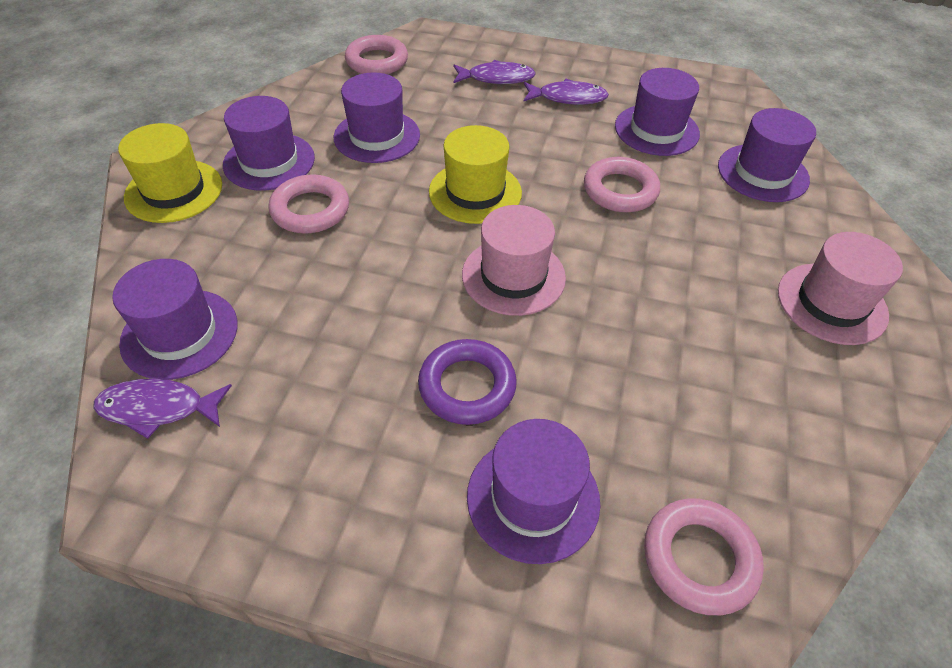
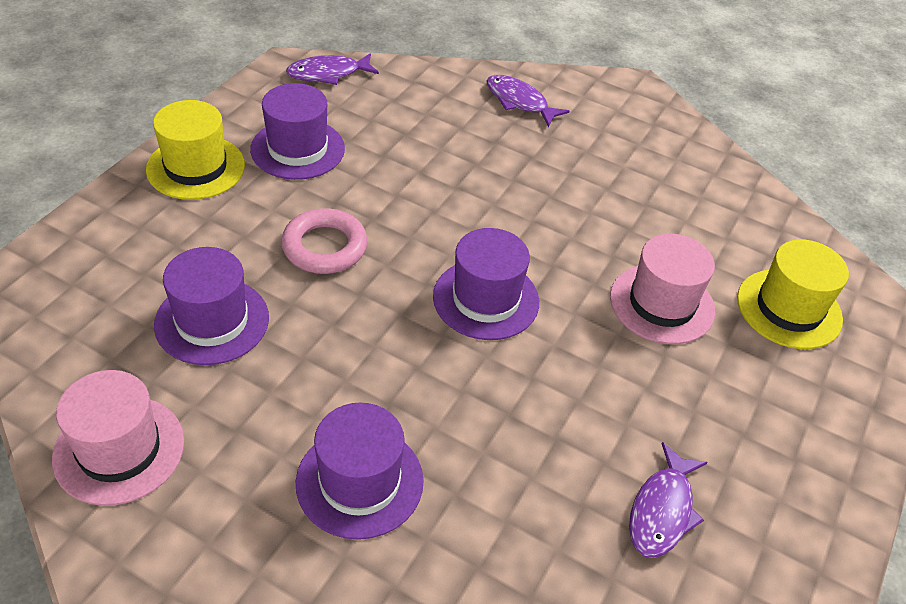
pink ring: 4 -> 1
purple hat: 6 -> 4
purple ring: 1 -> 0

